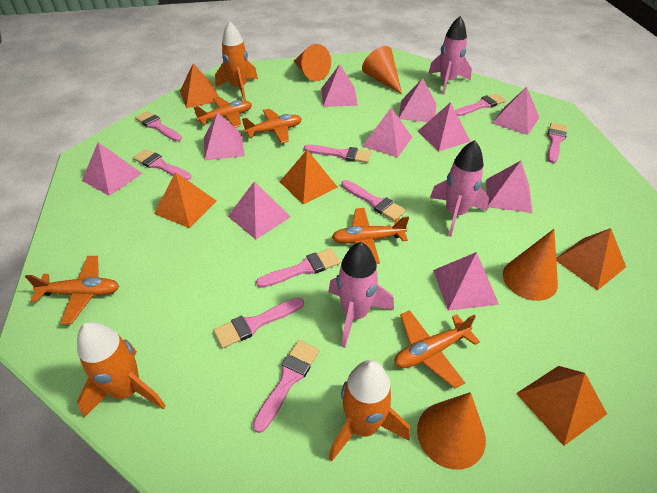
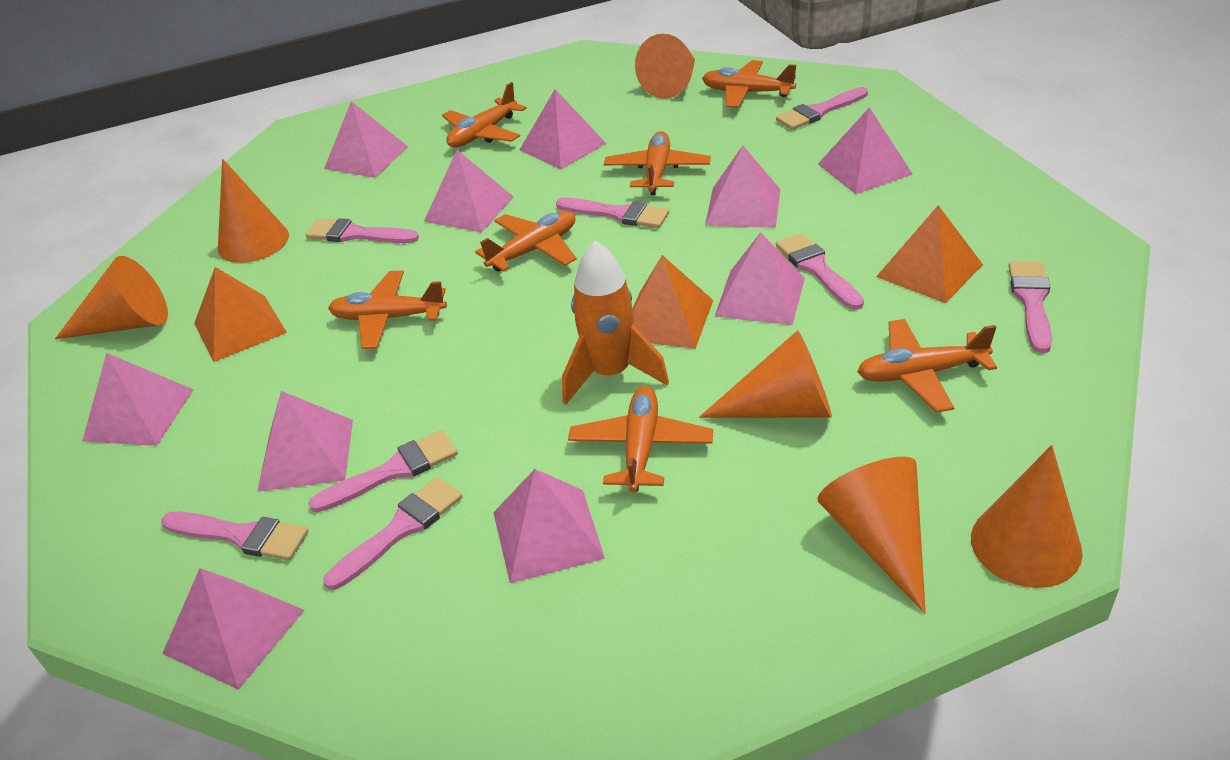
orange cone: 4 -> 6
orange plane: 5 -> 7
orange pyramid: 5 -> 3
orange rocket: 3 -> 1
pink brush: 9 -> 8
pink rocket: 3 -> 0

